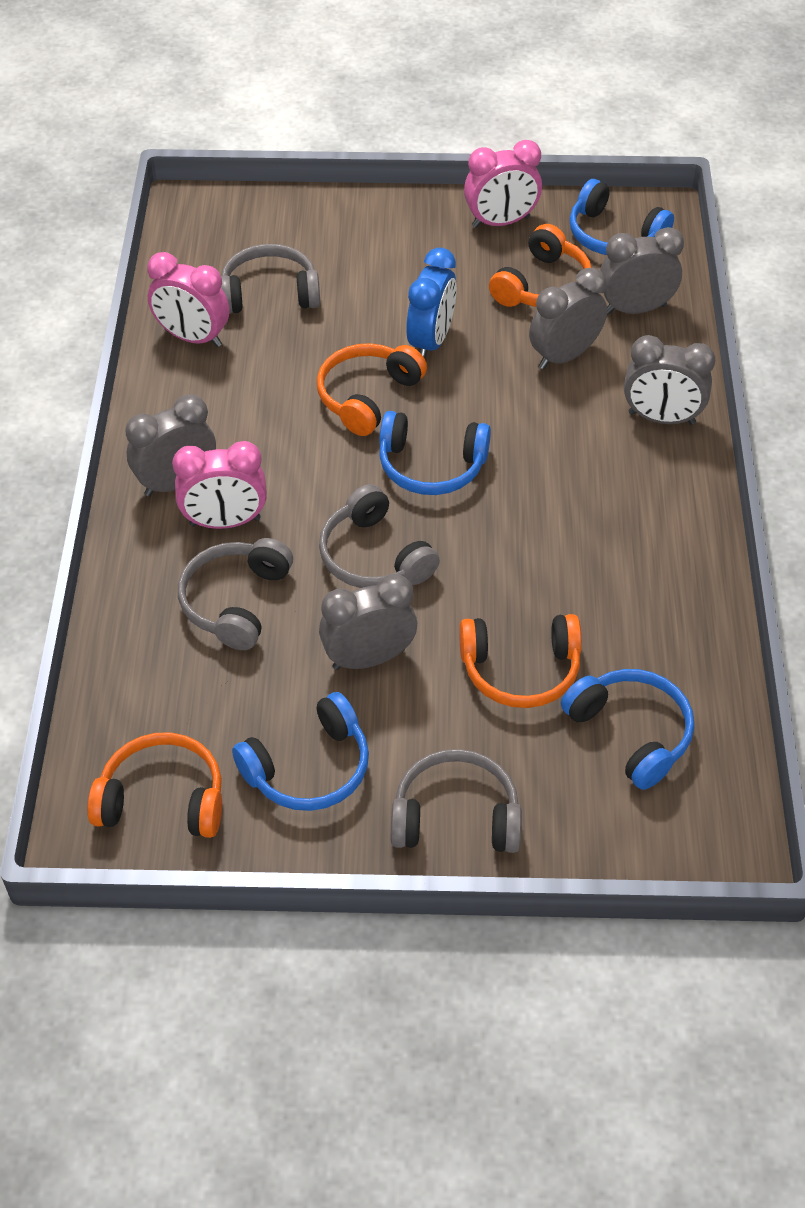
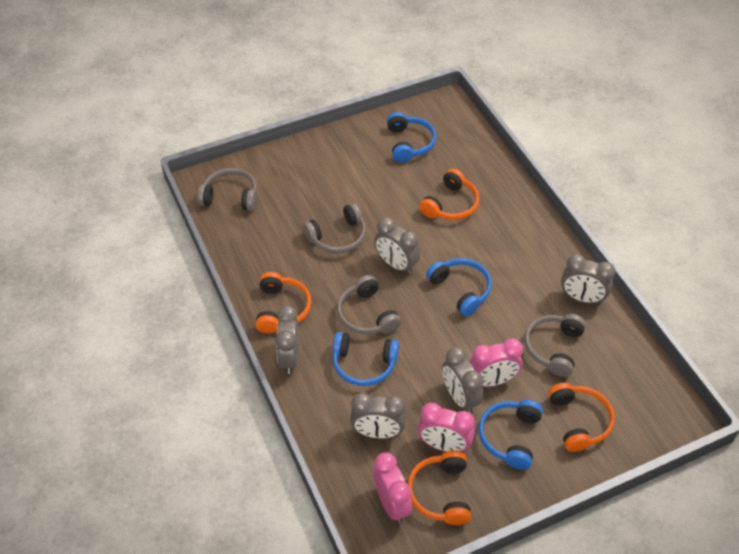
blue clock: 1 -> 0

